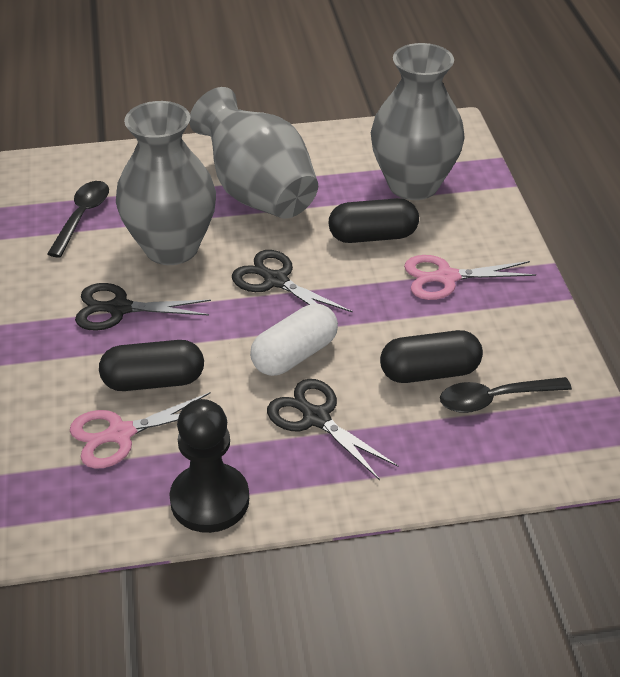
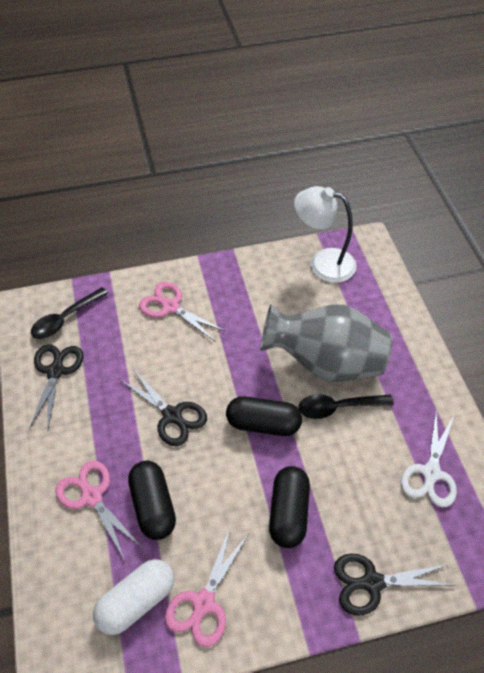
black pawn: 1 -> 0
grey vase: 3 -> 1
pink scissors: 2 -> 3
white lamp: 0 -> 1
white scissors: 0 -> 1

